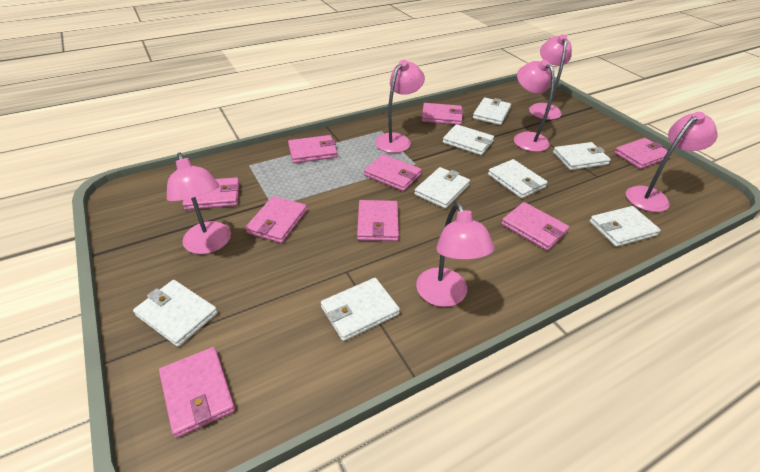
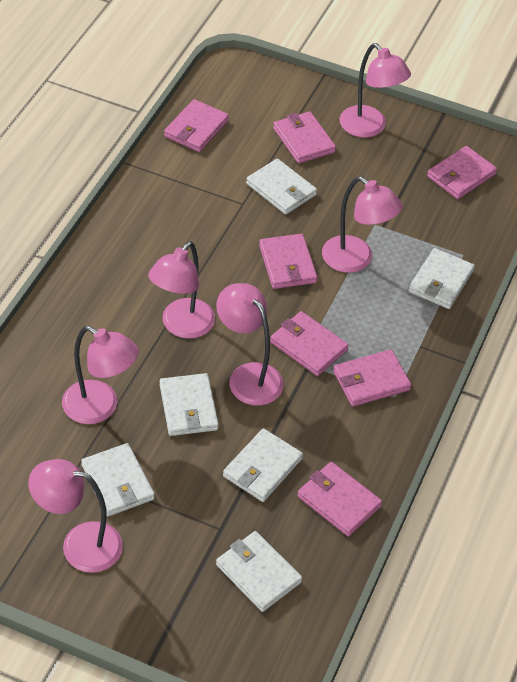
pink wallet: 9 -> 7
white wallet: 8 -> 6

